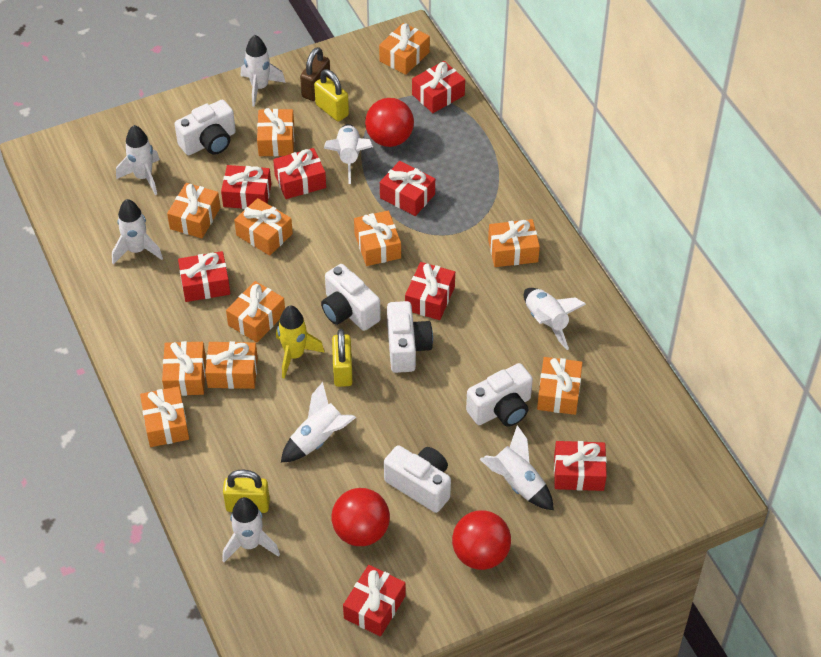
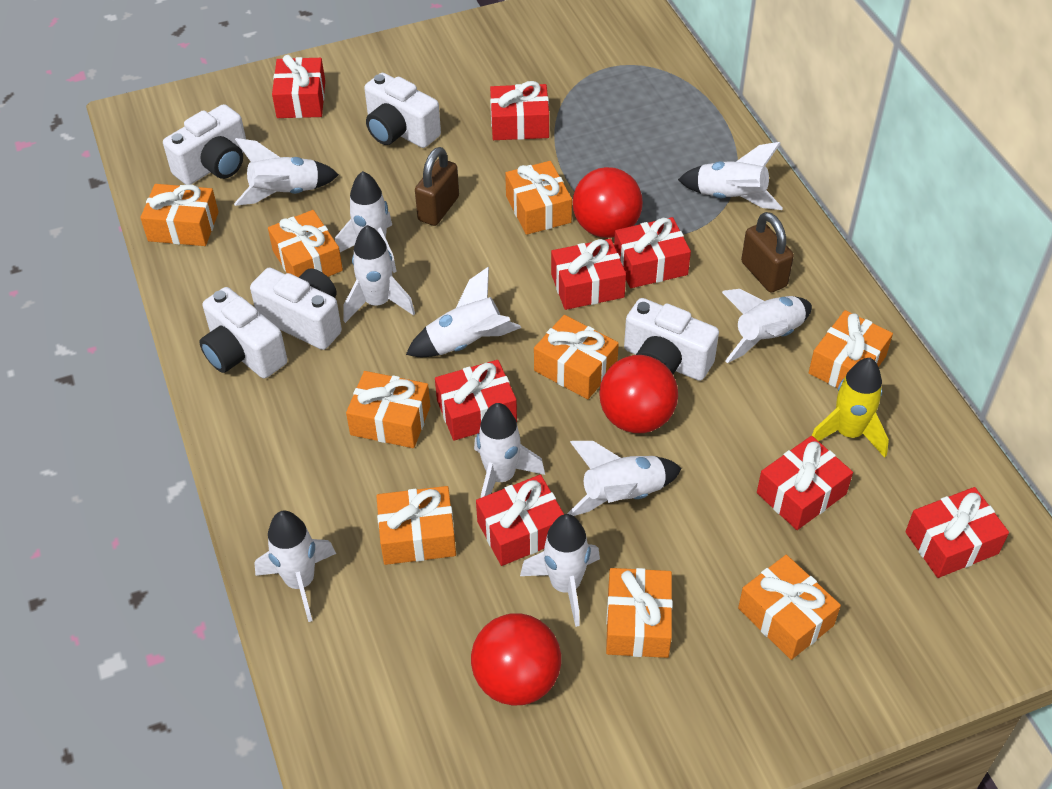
brown padlock: 1 -> 2
orange gift: 11 -> 9
white rocket: 8 -> 10
yellow padlock: 3 -> 0

